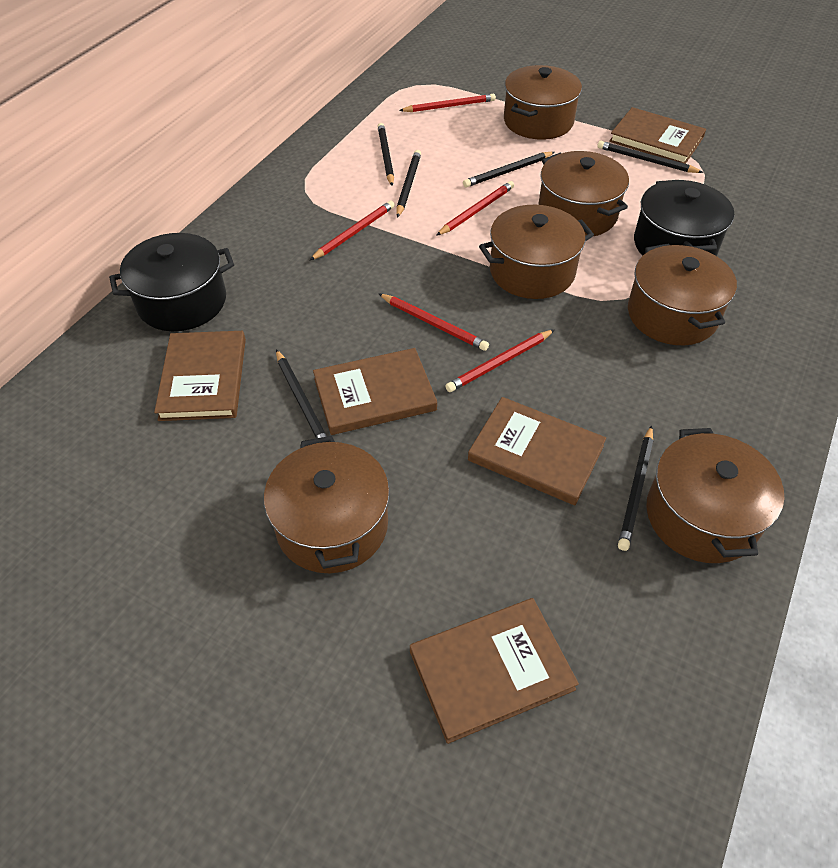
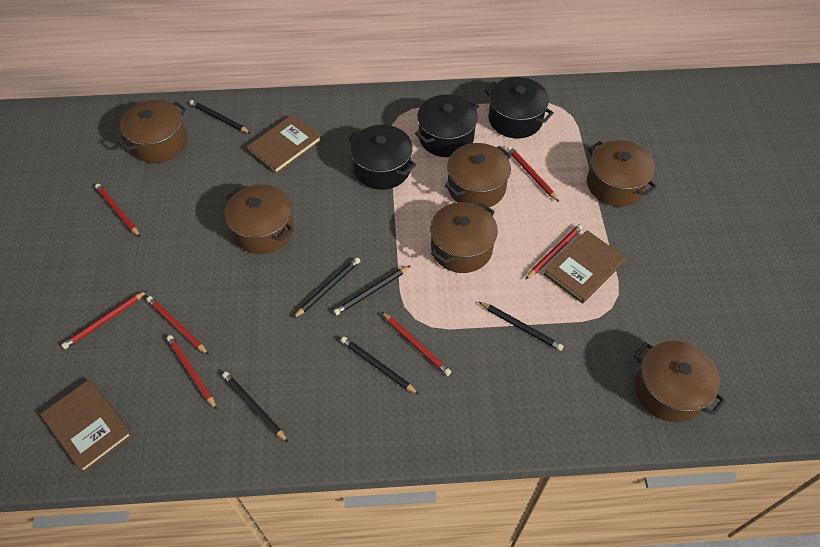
black pot: 2 -> 3
brown book: 5 -> 3
red pencil: 5 -> 7

